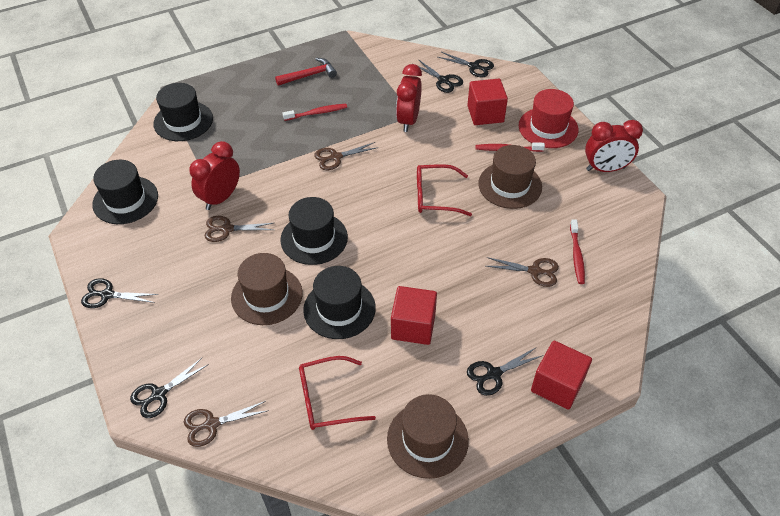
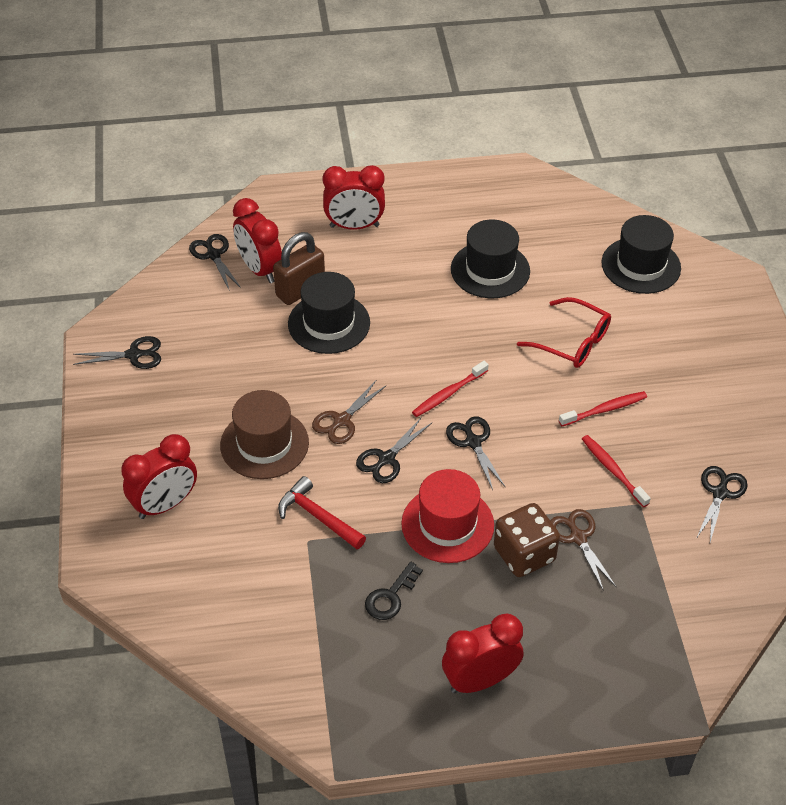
black hat: 4 -> 3
black key: 0 -> 1
brown dice: 0 -> 1
brown hat: 3 -> 1
brown padlock: 0 -> 1
brown scissors: 4 -> 2
red clock: 3 -> 4
red cube: 3 -> 0
red glasses: 2 -> 1

